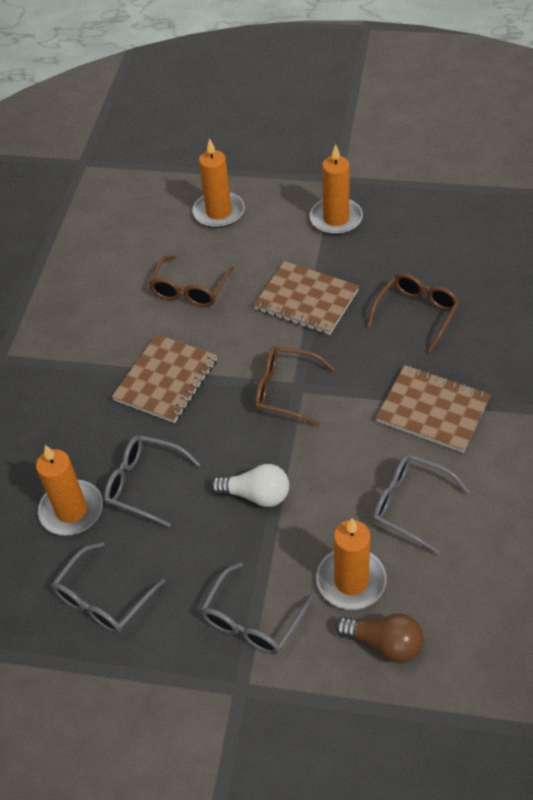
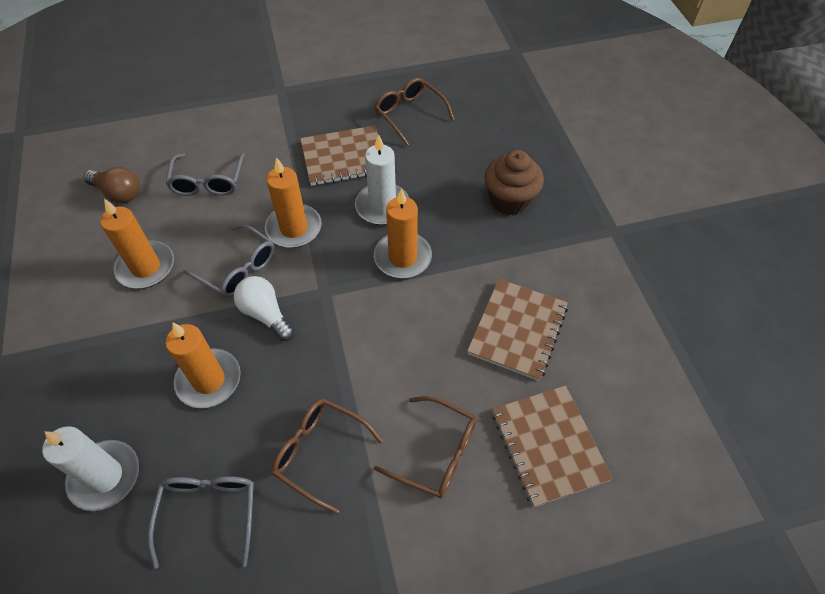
brown cupcake: 0 -> 1
grey glasses: 4 -> 3
white candle: 0 -> 2

